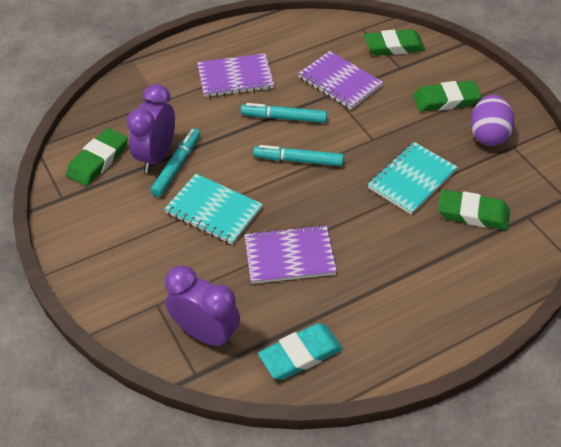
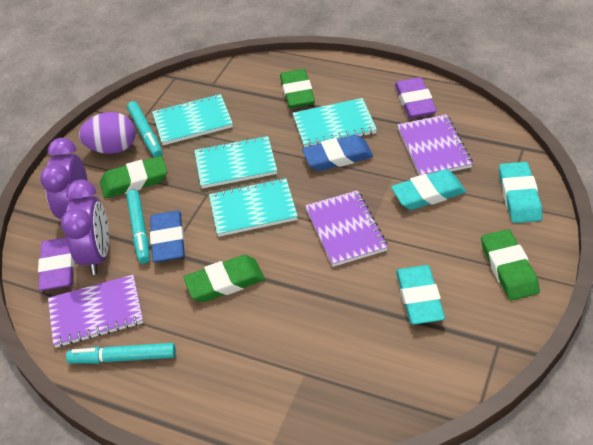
blue eraser: 0 -> 2
purple eraser: 0 -> 2
turquoise eraser: 1 -> 3
turquoise notebook: 2 -> 4

